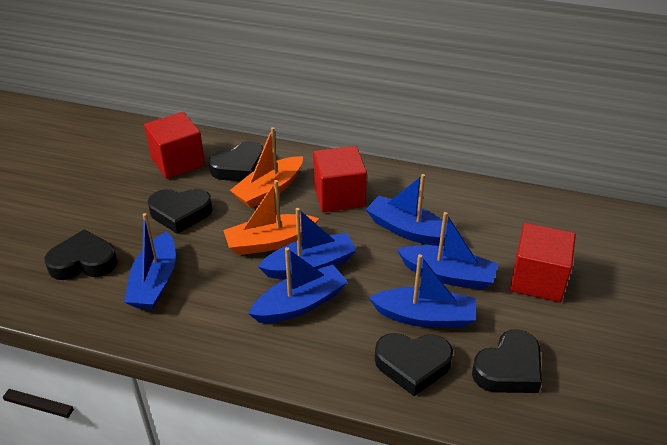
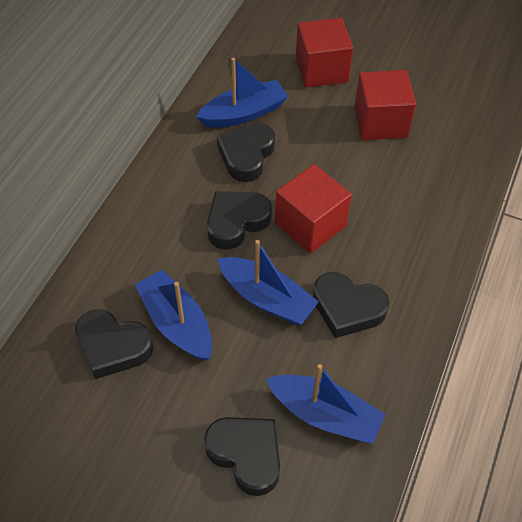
blue boat: 6 -> 4
orange boat: 2 -> 0

